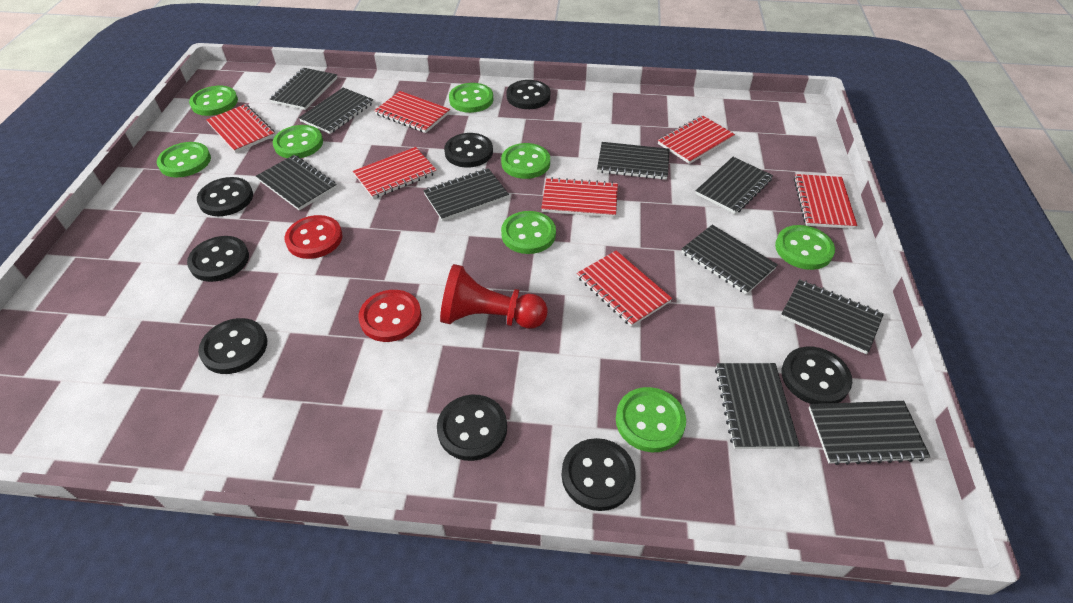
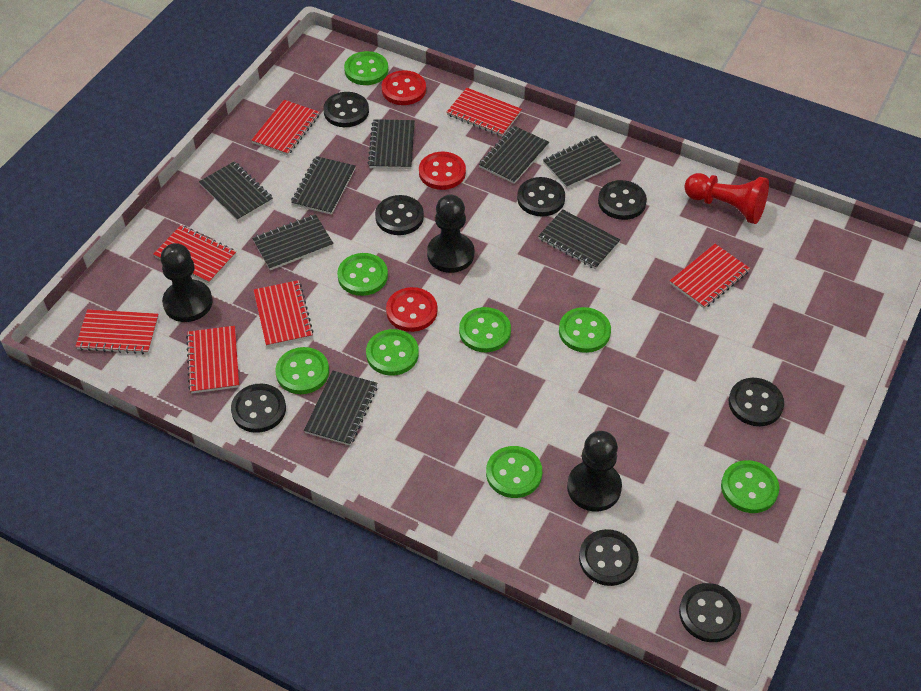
black notebook: 10 -> 8
black pawn: 0 -> 3
red button: 2 -> 3

